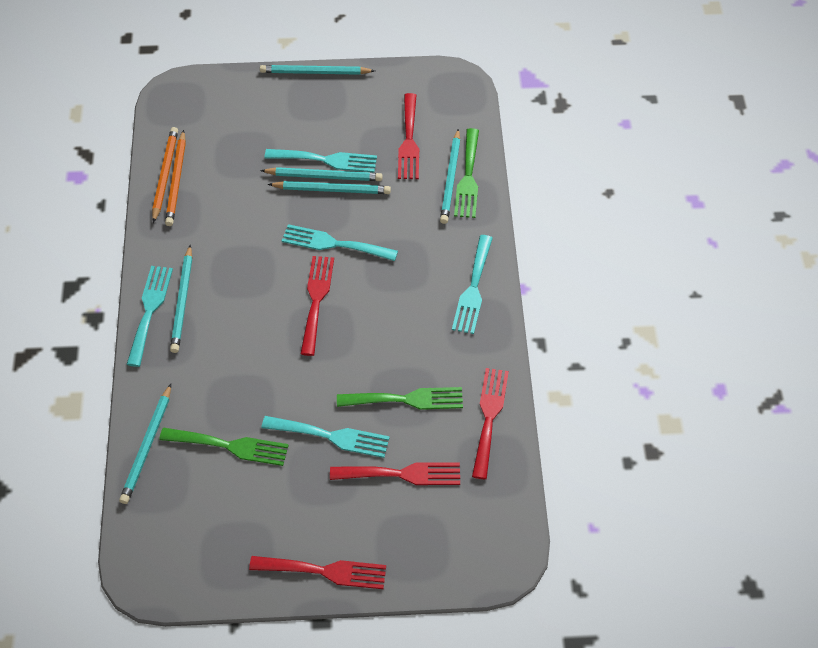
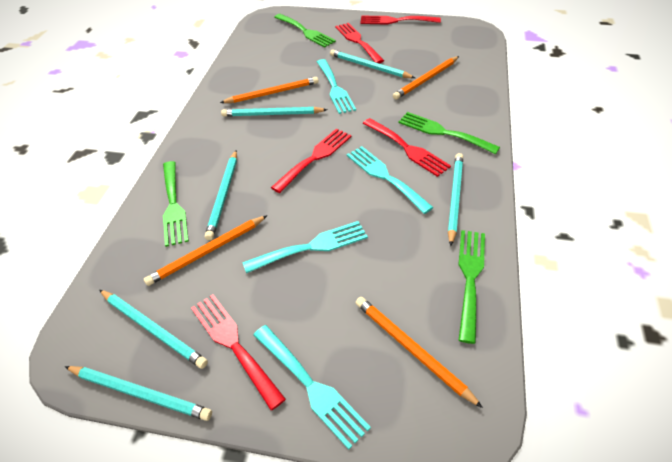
green fork: 3 -> 4
orange pencil: 2 -> 4
turquoise fork: 5 -> 4

